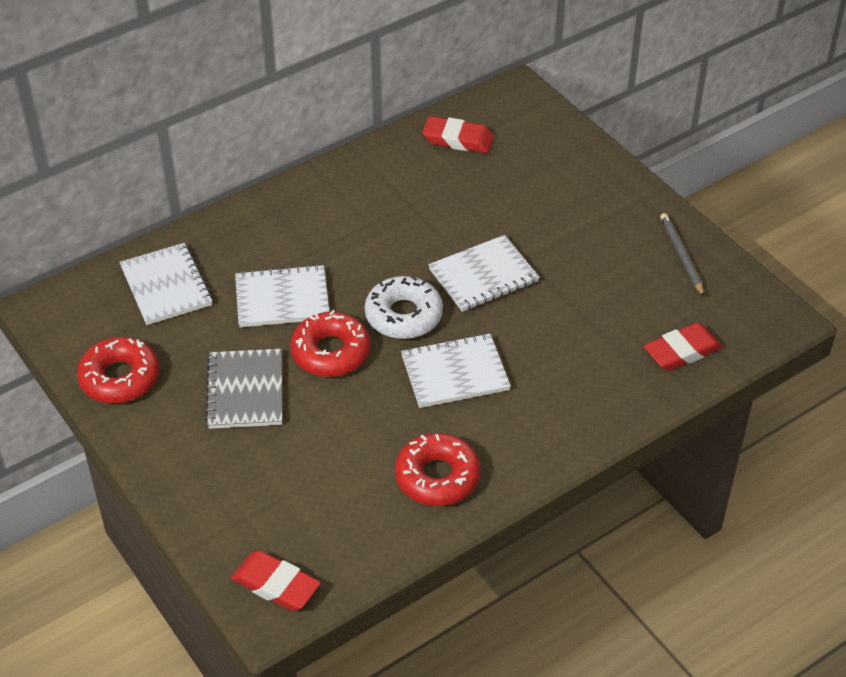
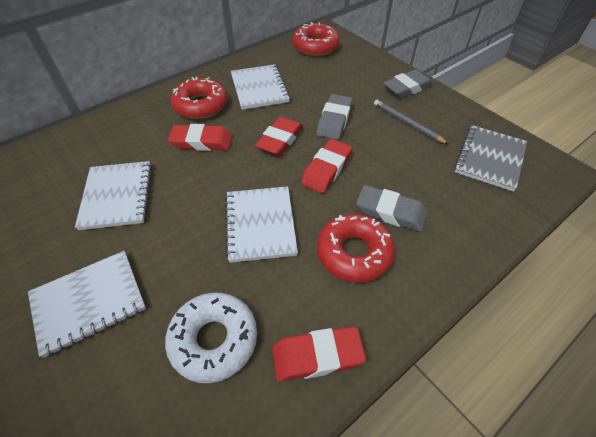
grey eraser: 0 -> 3
red eraser: 3 -> 4

